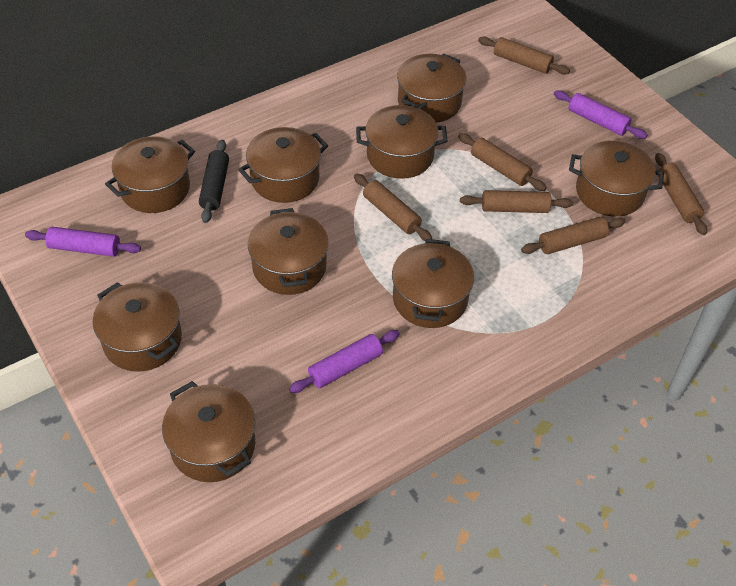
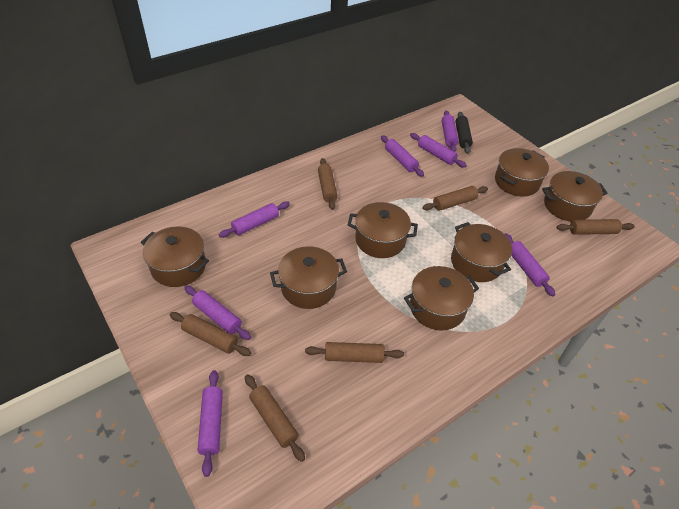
brown pot: 9 -> 7
purple rolling pin: 3 -> 7

